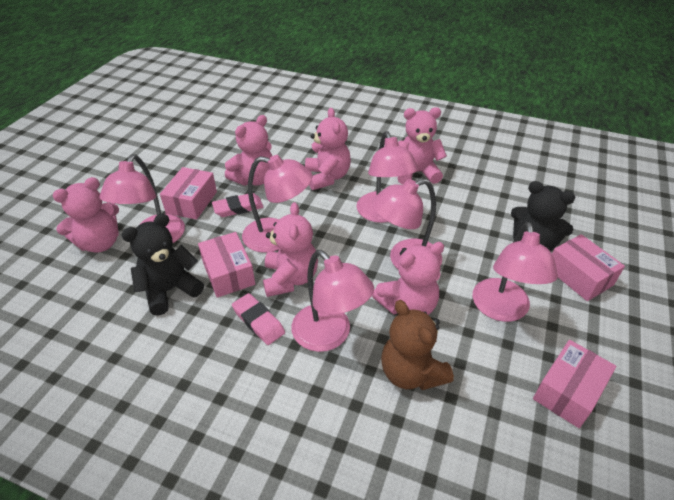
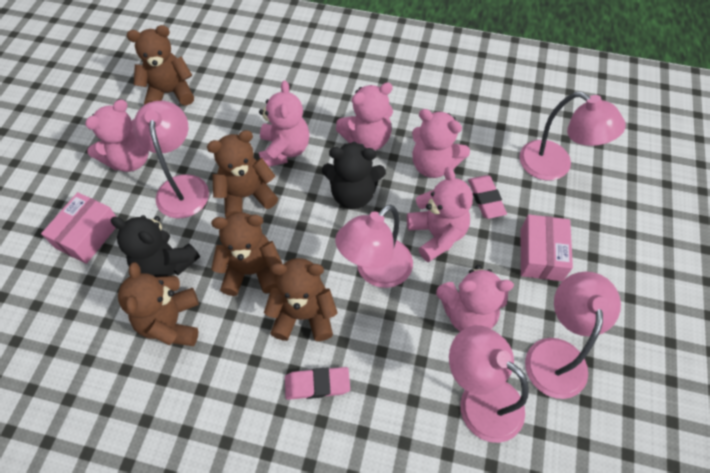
brown teddy bear: 1 -> 5
pink box: 4 -> 2
pink lamp: 6 -> 5

